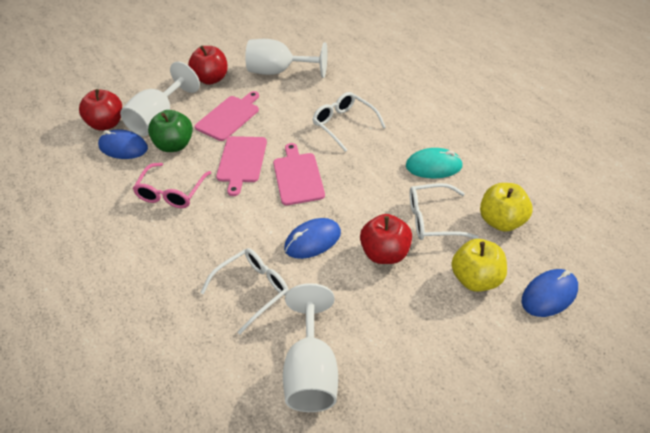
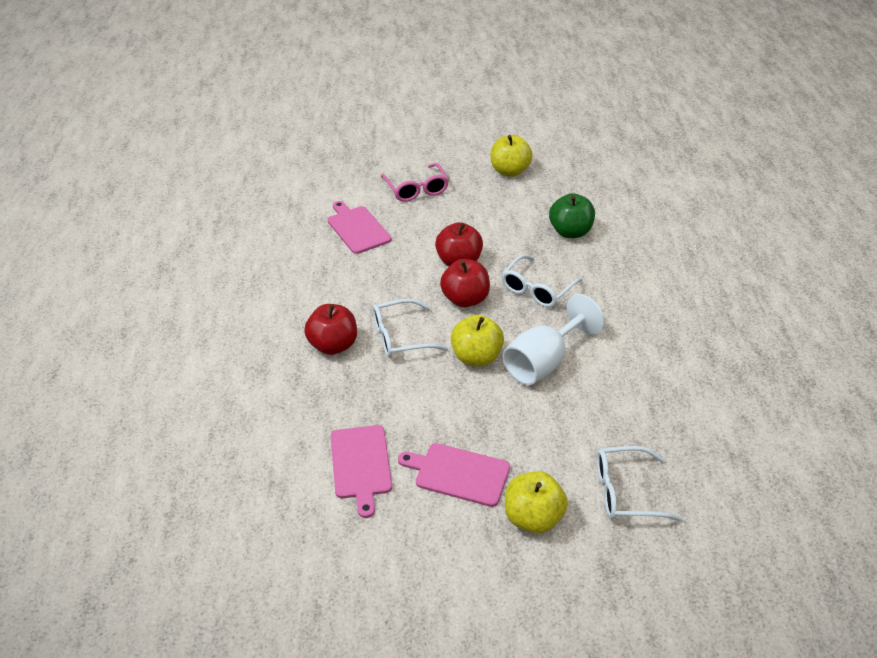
blue mouse: 3 -> 0
turquoise mouse: 1 -> 0
white goblet: 3 -> 1
yellow apple: 2 -> 3

